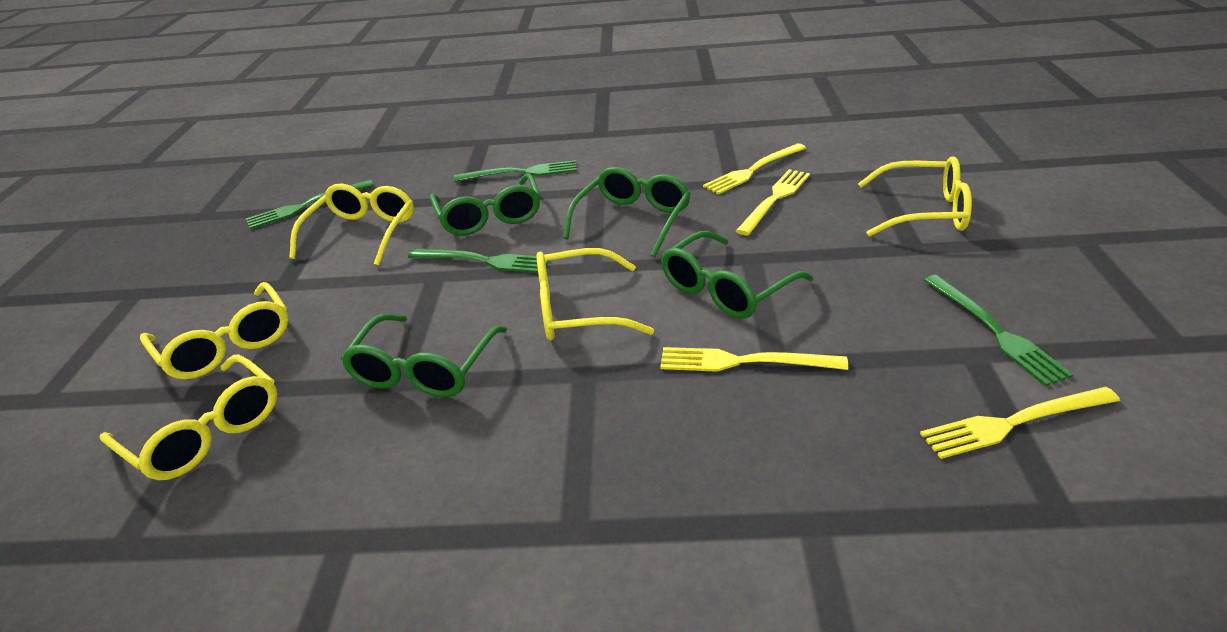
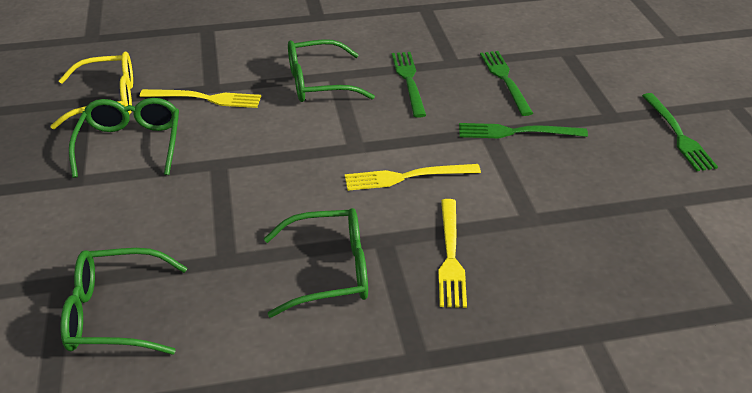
yellow fork: 4 -> 3
yellow glasses: 5 -> 1

